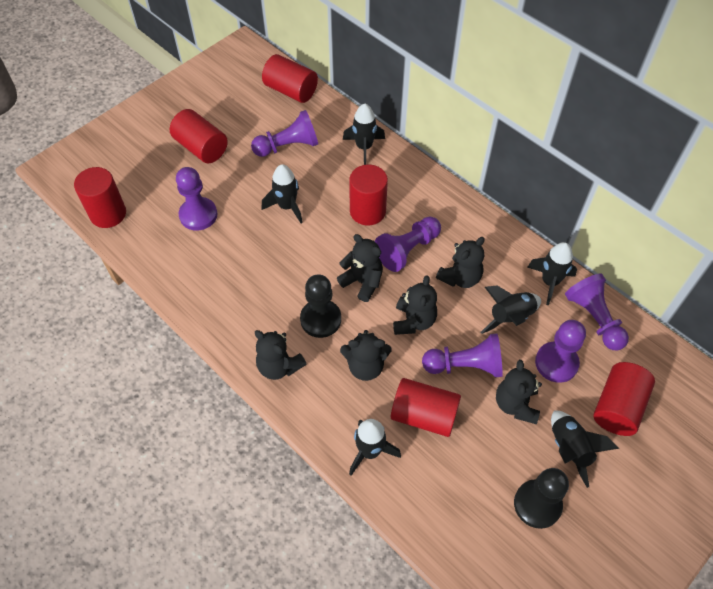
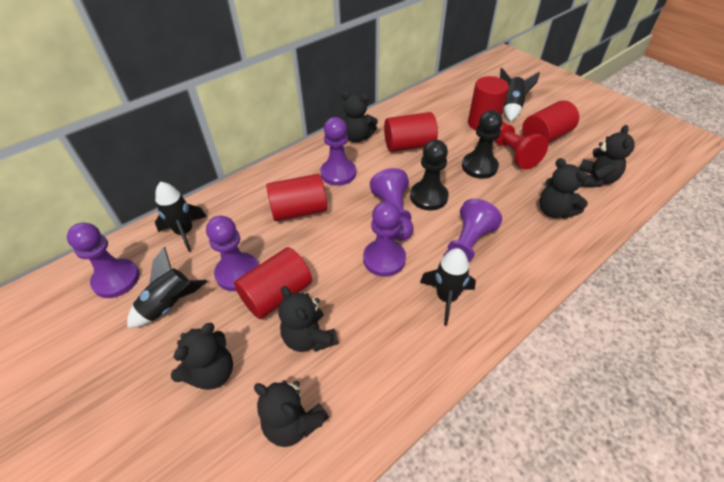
black rocket: 6 -> 4
red cylinder: 6 -> 5
red pawn: 0 -> 1

